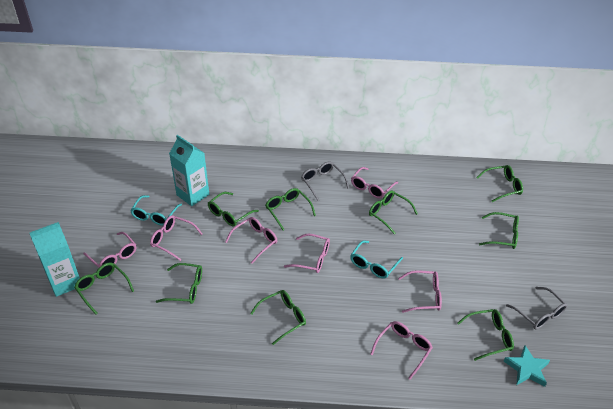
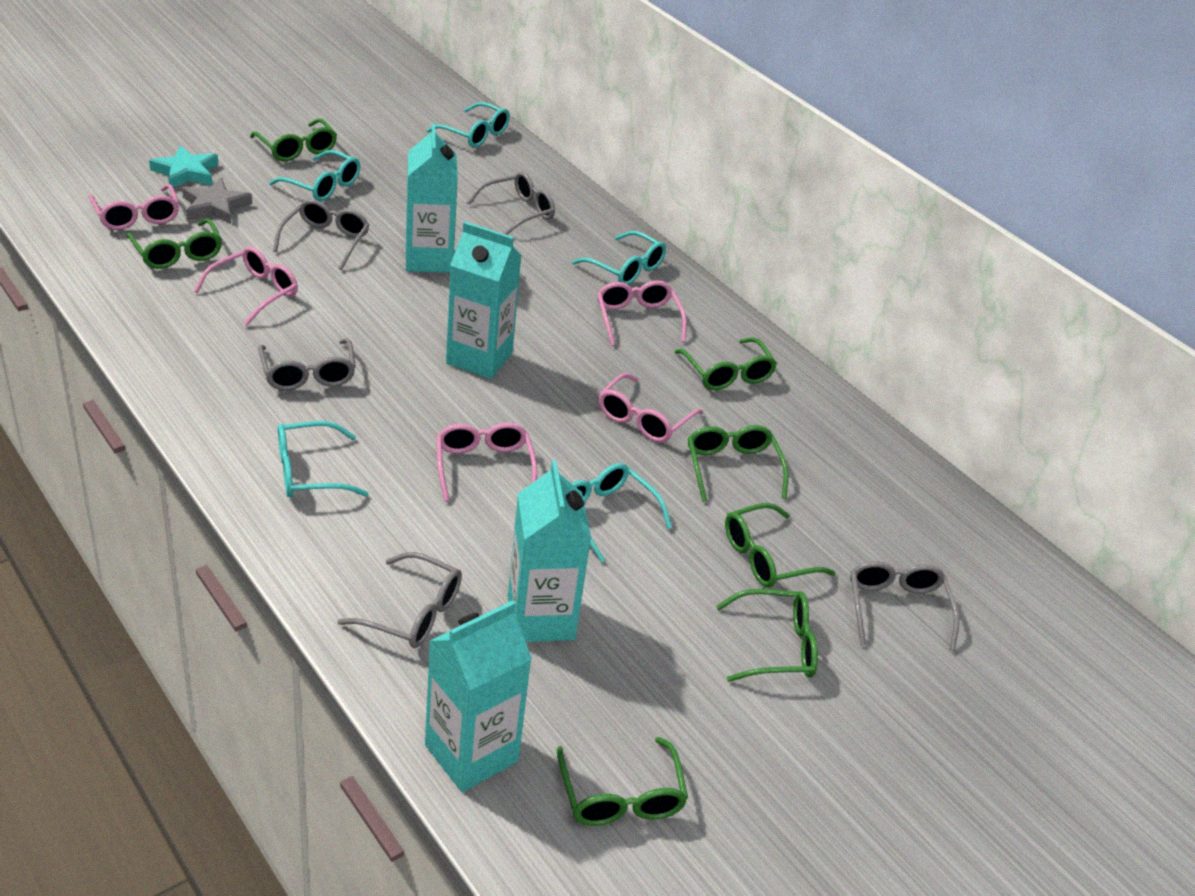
green glasses: 9 -> 7
grey glasses: 2 -> 5
grey star: 0 -> 1
pink glasses: 7 -> 5
turquoise carton: 2 -> 4
turquoise glasses: 2 -> 5

